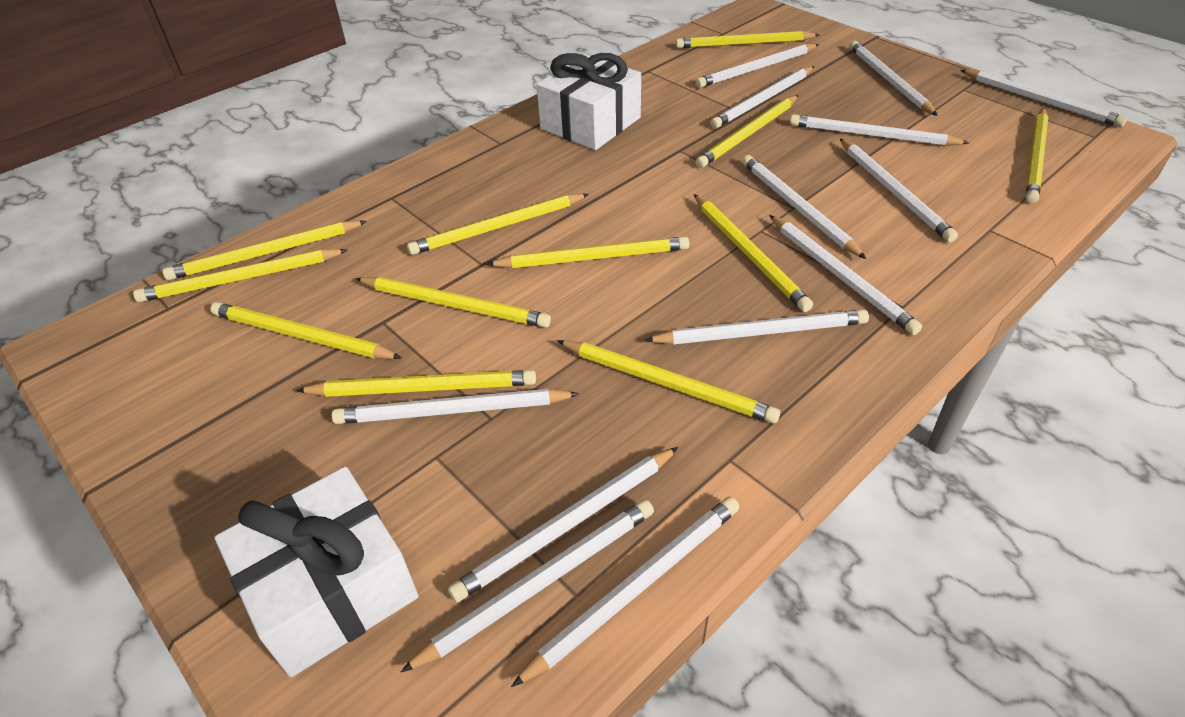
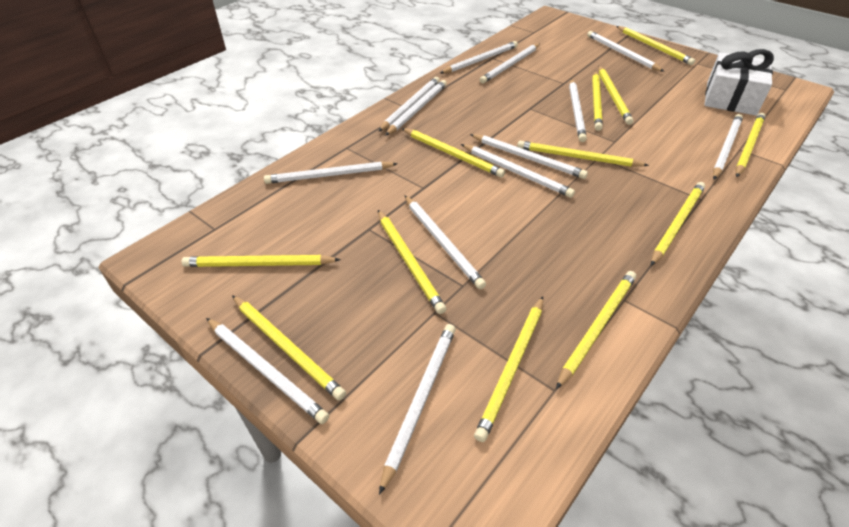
white gift: 2 -> 1

